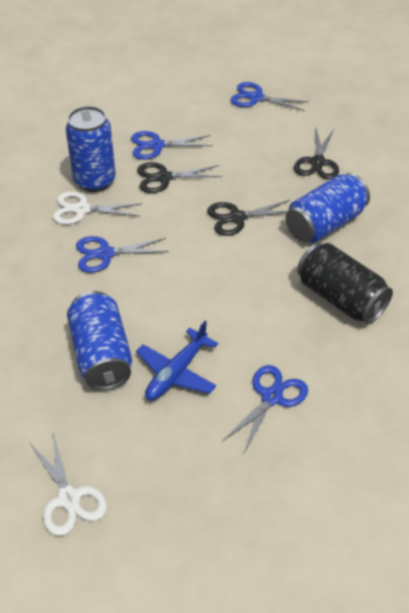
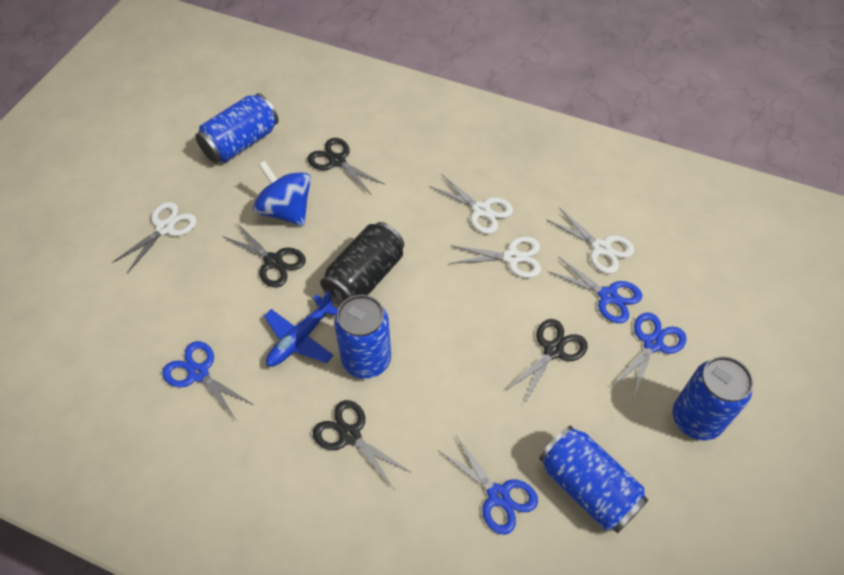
black scissors: 3 -> 4
blue can: 3 -> 4
blue spinning top: 0 -> 1
white scissors: 2 -> 4

